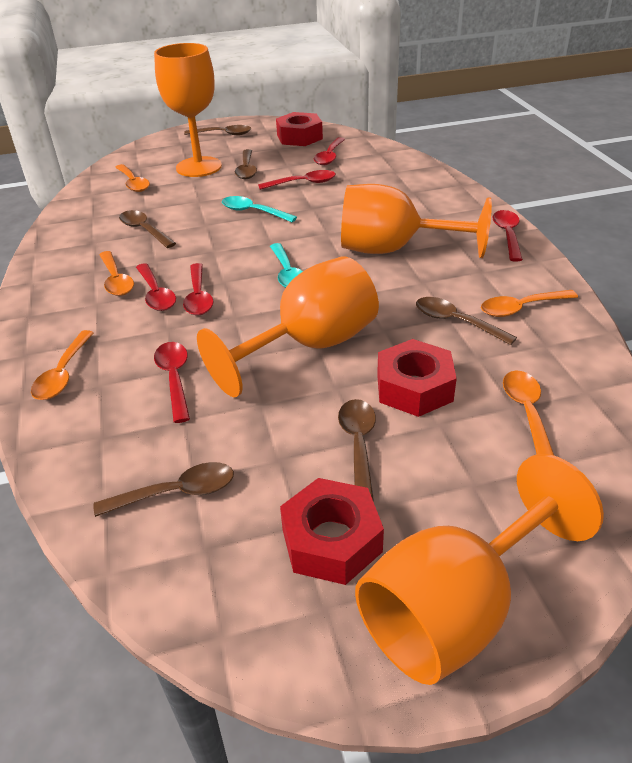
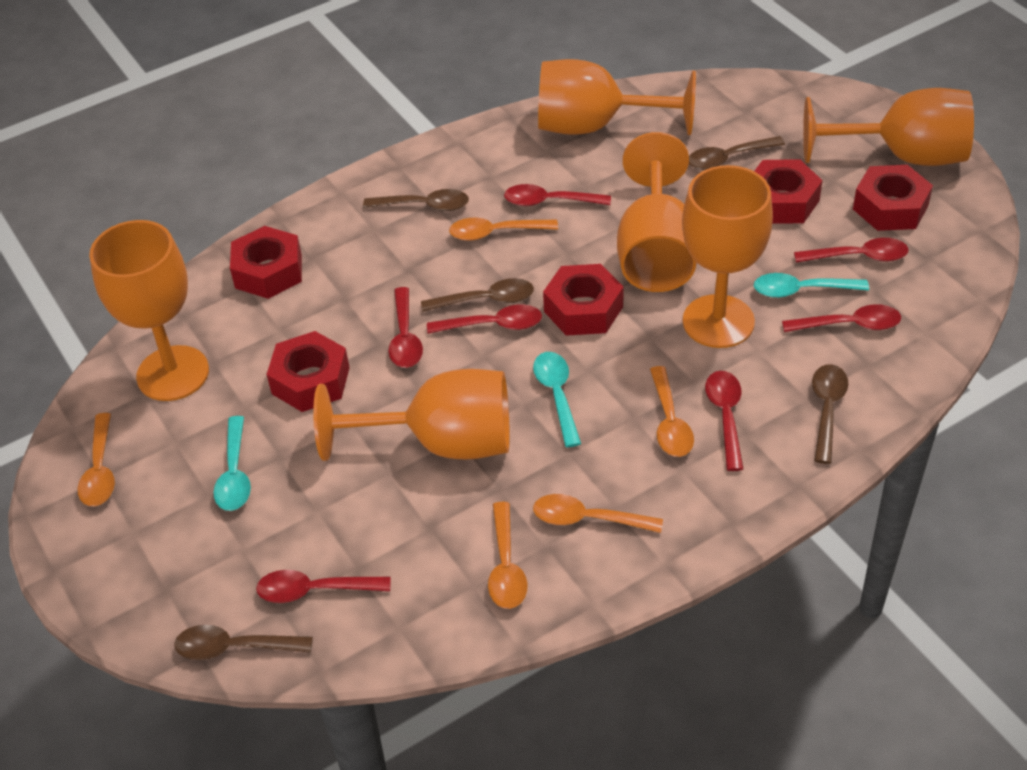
brown spoon: 6 -> 5
orange goblet: 4 -> 6
red nut: 3 -> 5
red spoon: 6 -> 7
turquoise spoon: 2 -> 3

